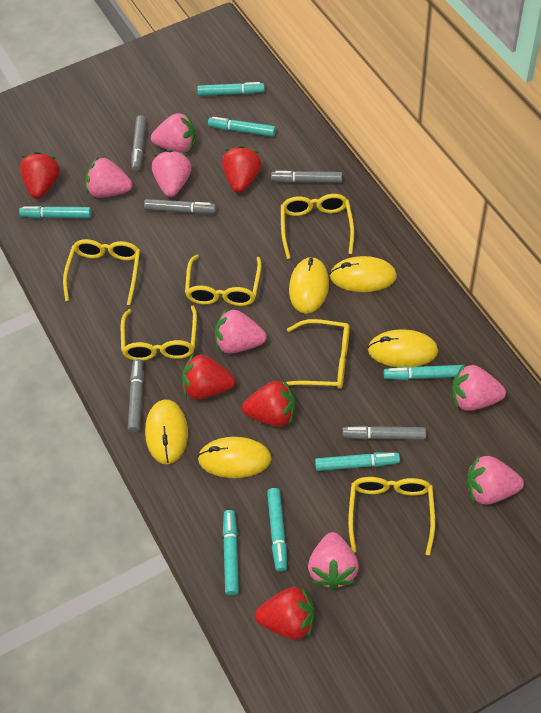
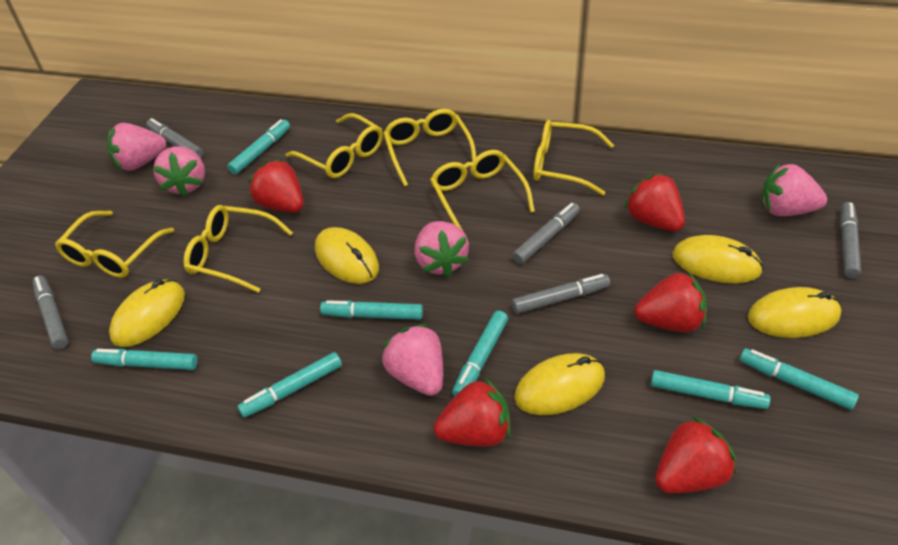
pink strawberry: 7 -> 5

